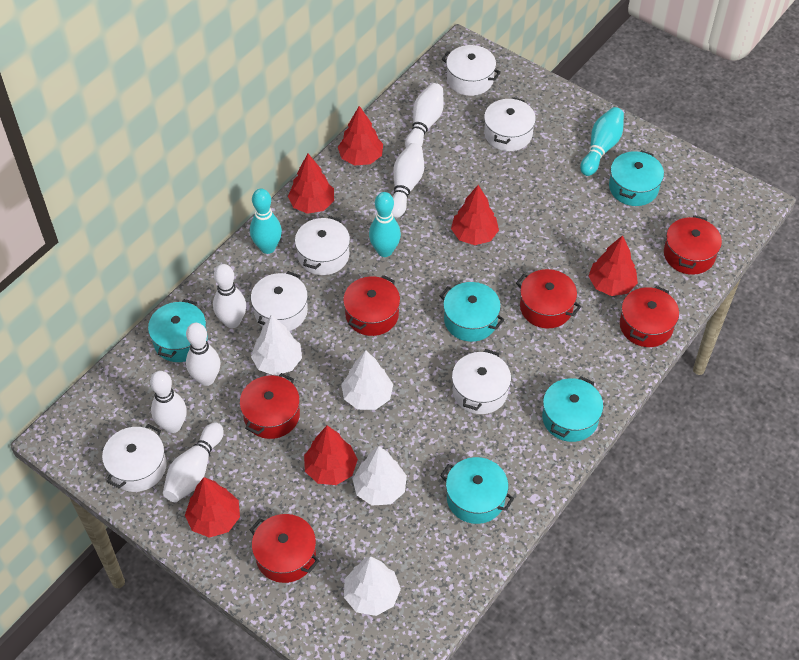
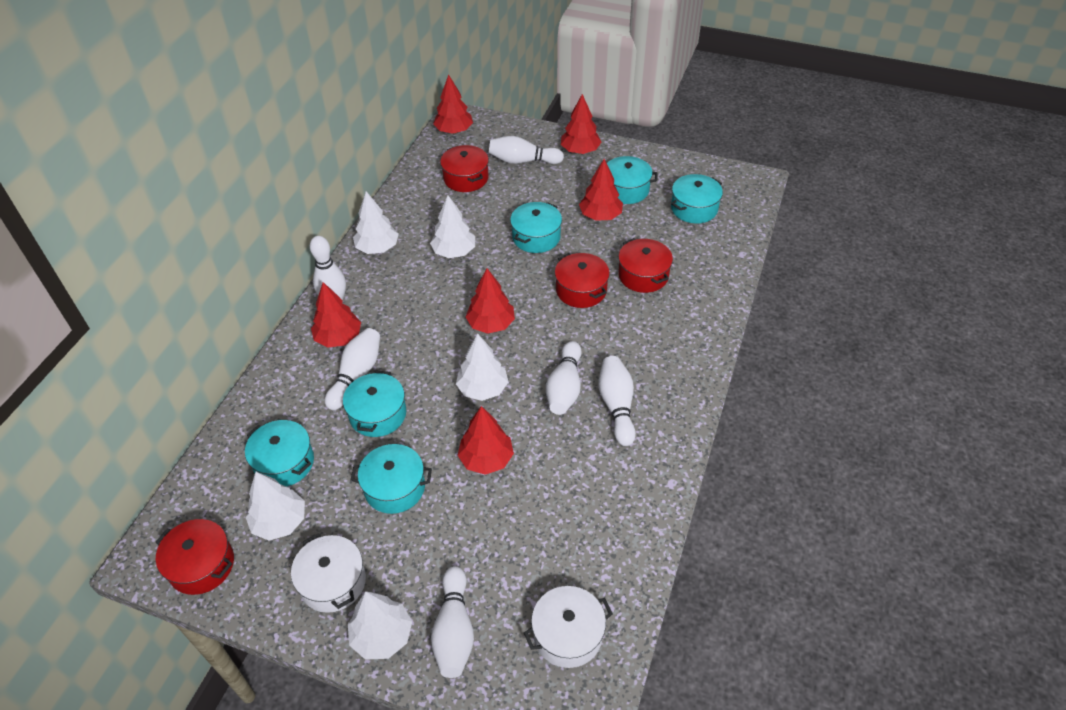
red pot: 6 -> 4
turquoise bowling pin: 3 -> 0
turquoise pot: 5 -> 6
white pot: 6 -> 2
white tree: 4 -> 5

